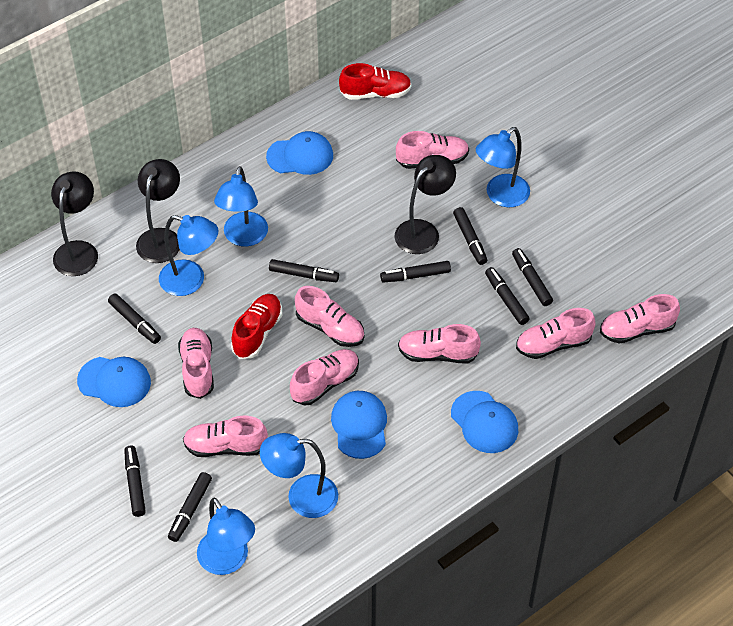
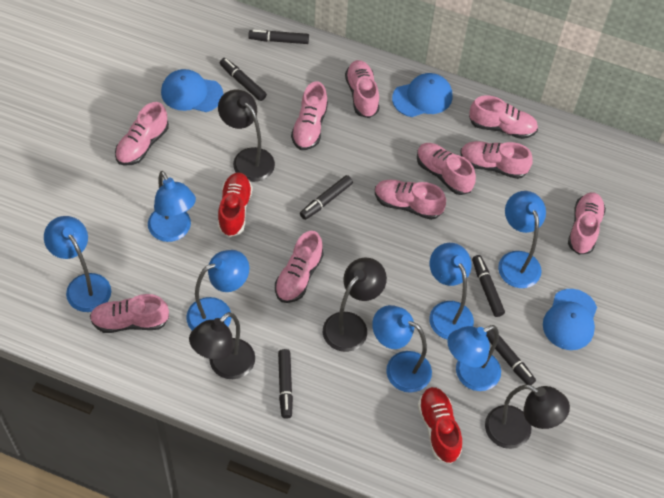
black lamp: 3 -> 4
black marker: 8 -> 6
blue cap: 4 -> 3
blue lamp: 5 -> 7
pink shoe: 8 -> 10

